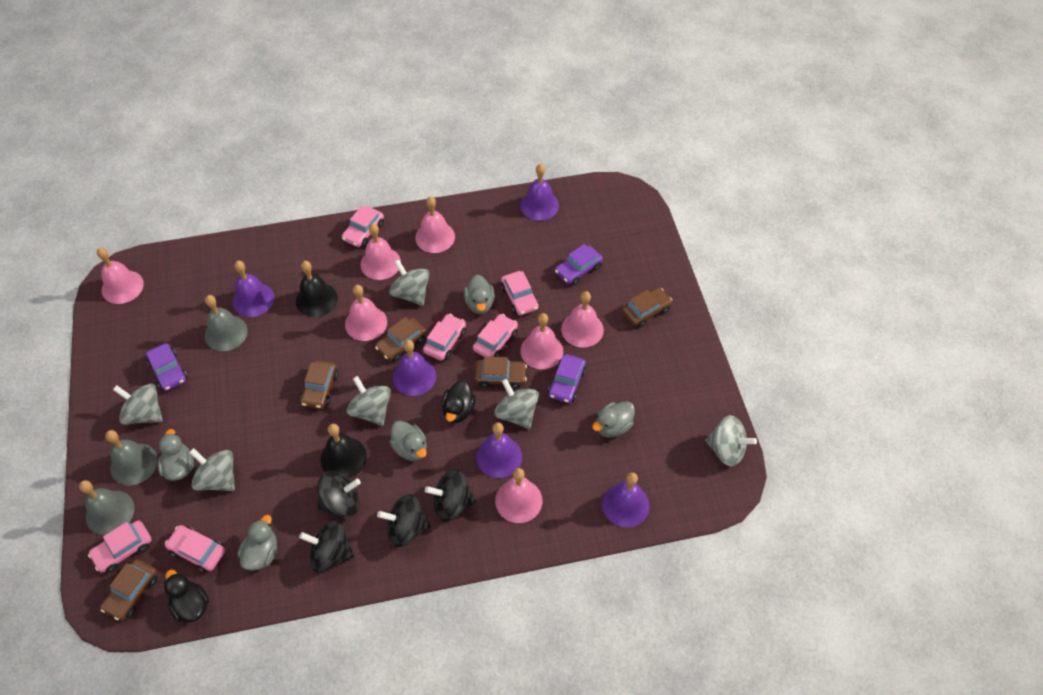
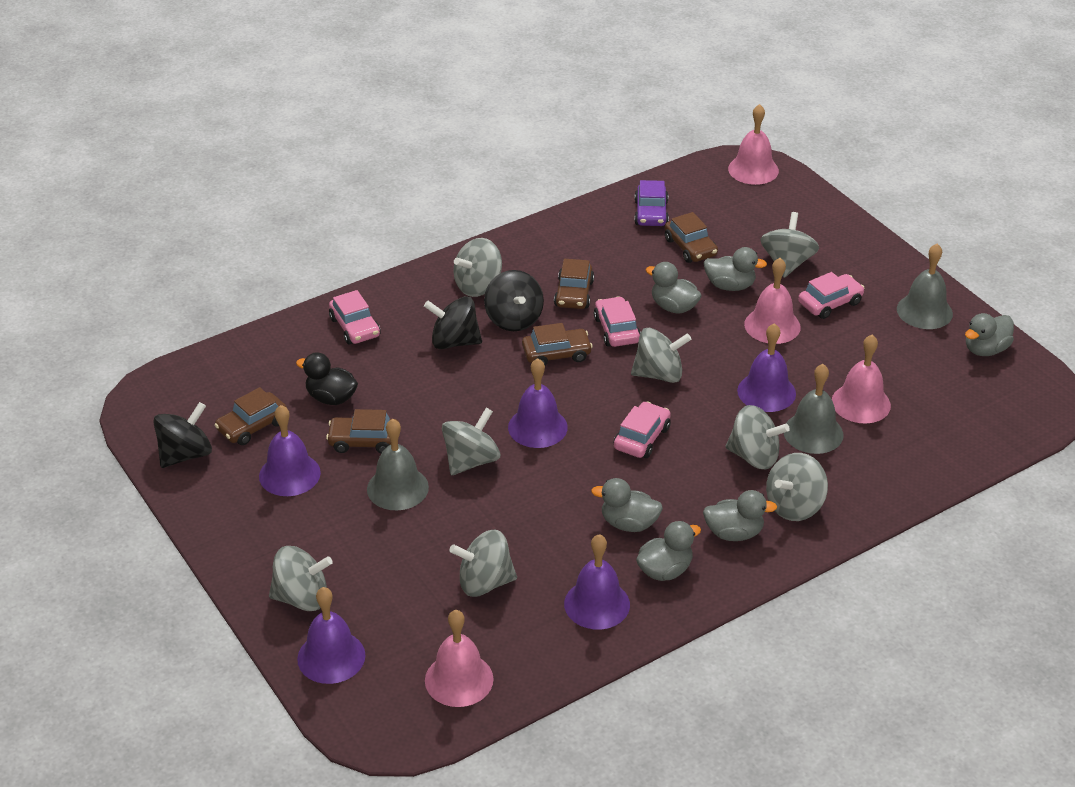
black bell: 2 -> 0
black duck: 2 -> 1
black spinning top: 4 -> 3
grey duck: 5 -> 6
grey spinning top: 6 -> 8
pink bell: 7 -> 4
pink car: 6 -> 4
purple car: 3 -> 1

